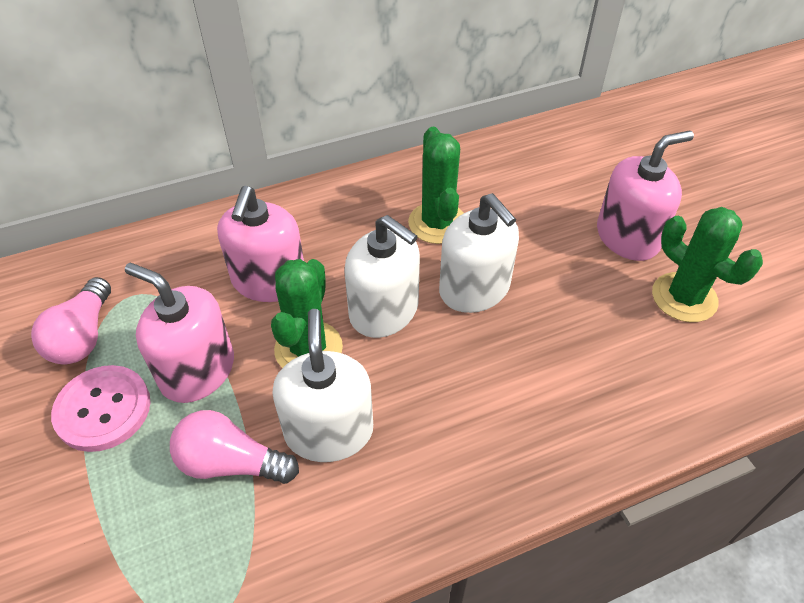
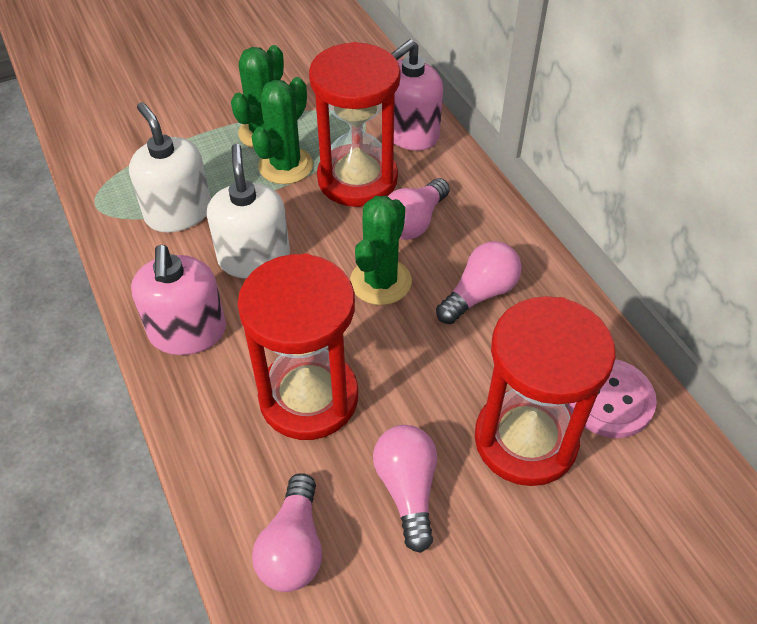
pink light bulb: 2 -> 4
pink soap dispenser: 3 -> 2
red hourglass: 0 -> 3
white soap dispenser: 3 -> 2

